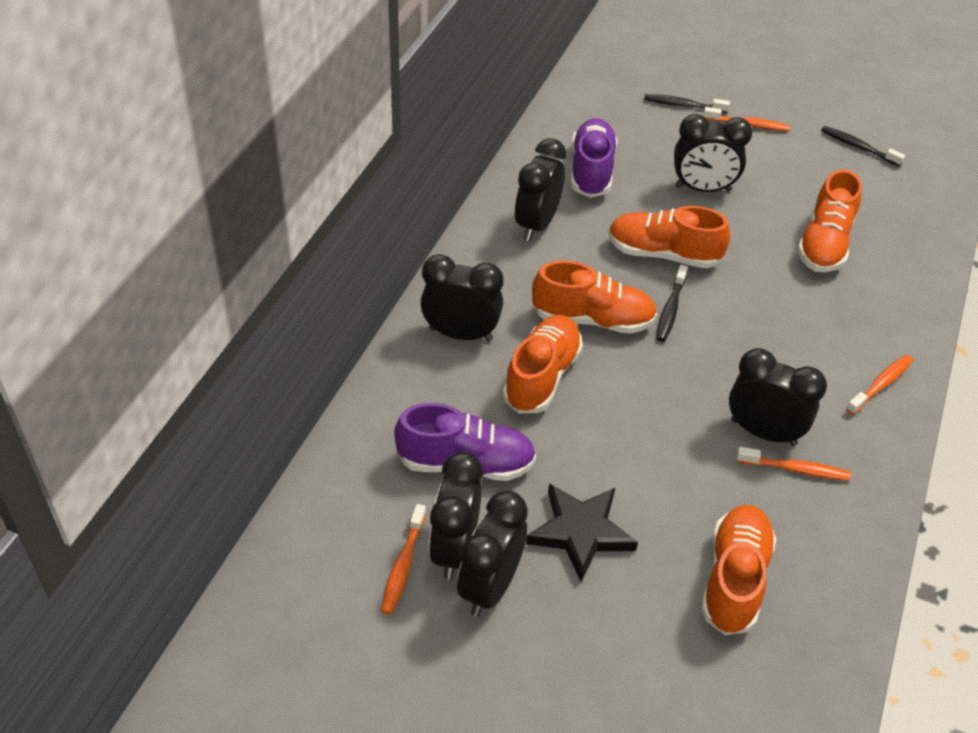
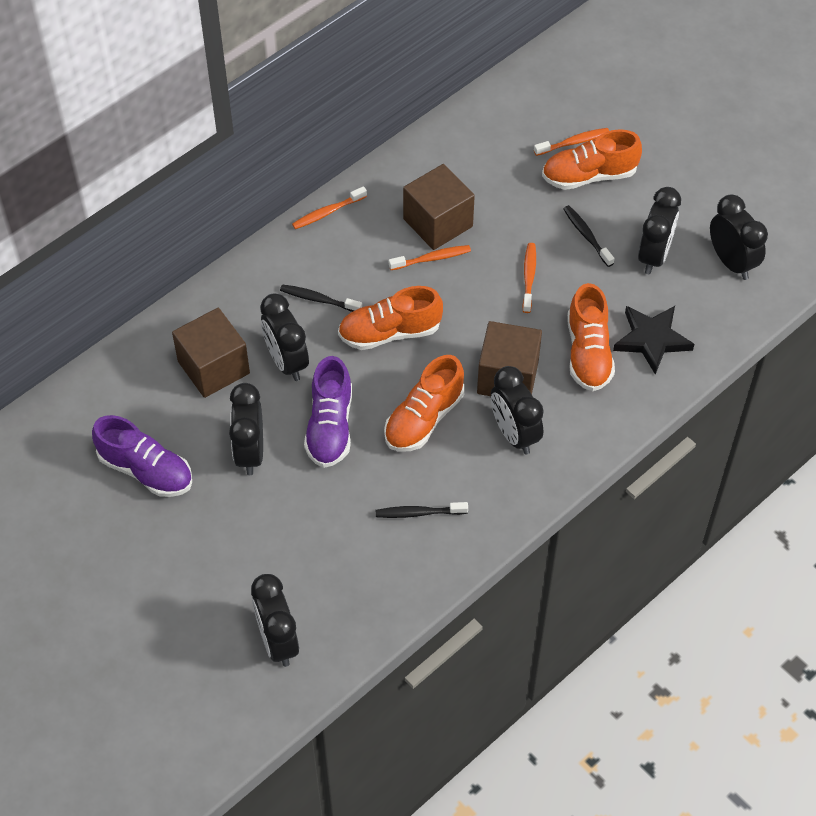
brown cube: 0 -> 3
orange shoe: 5 -> 4

